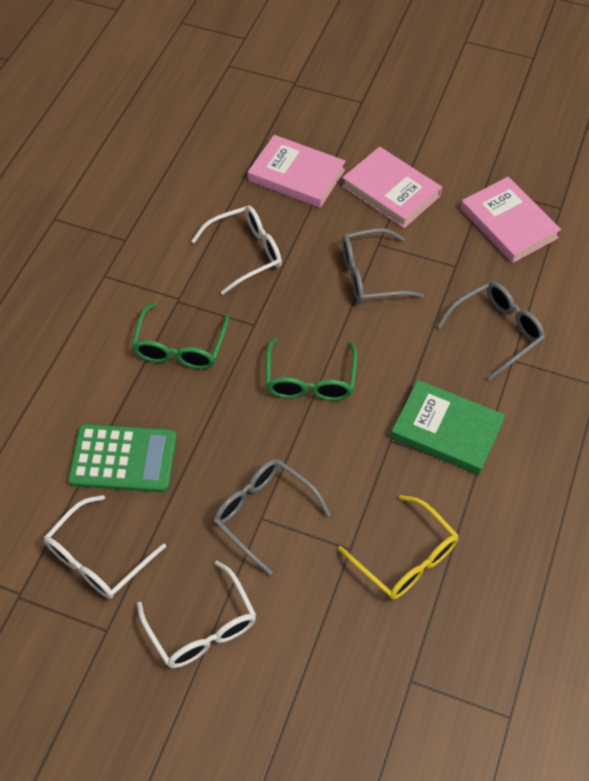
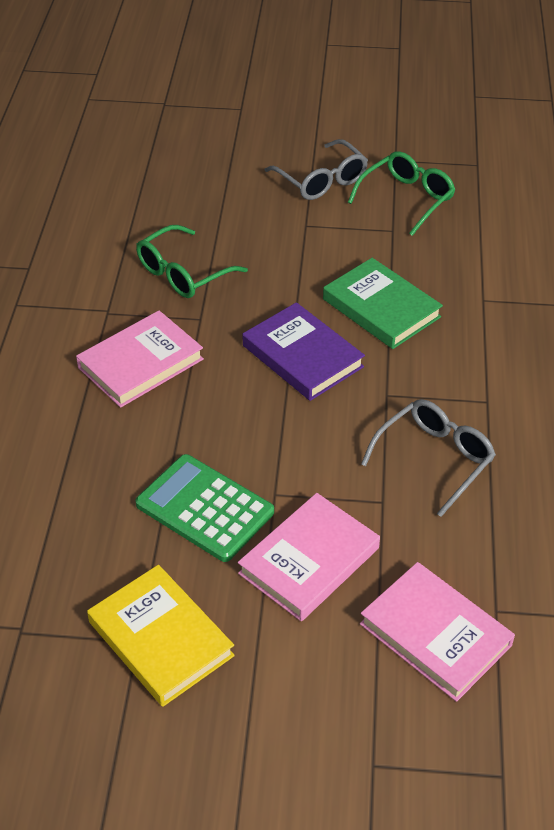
grey glasses: 3 -> 2
purple book: 0 -> 1
white glasses: 3 -> 0
yellow book: 0 -> 1
yellow glasses: 1 -> 0

